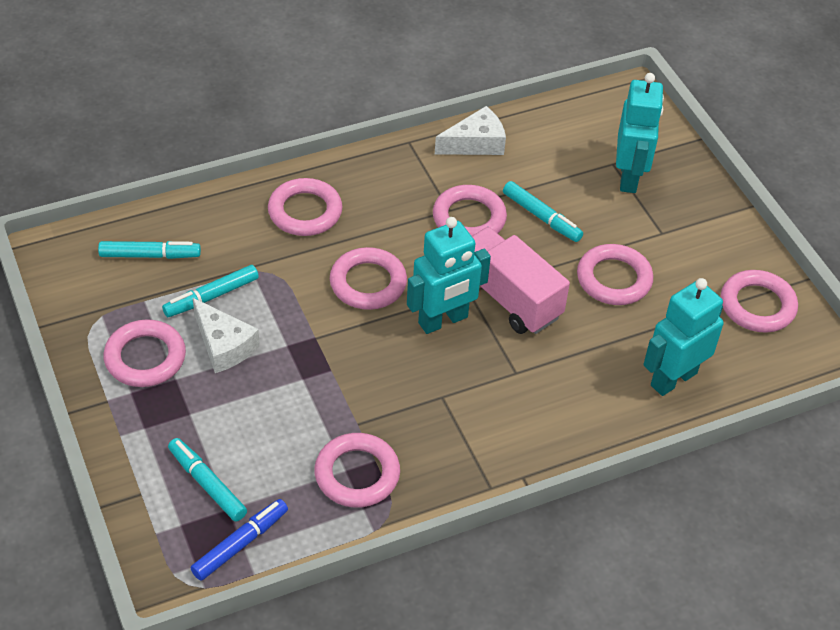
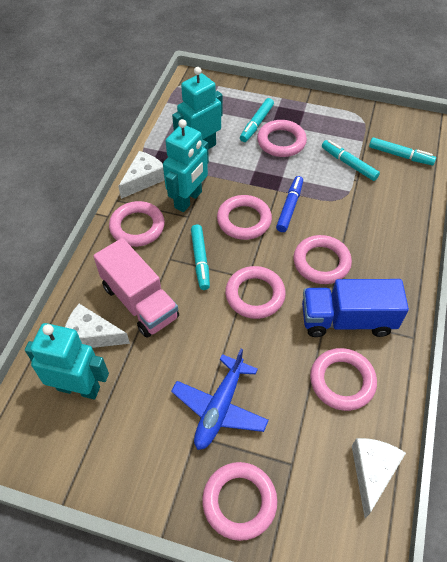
blue plane: 0 -> 1
blue truck: 0 -> 1
white cheese: 2 -> 3

